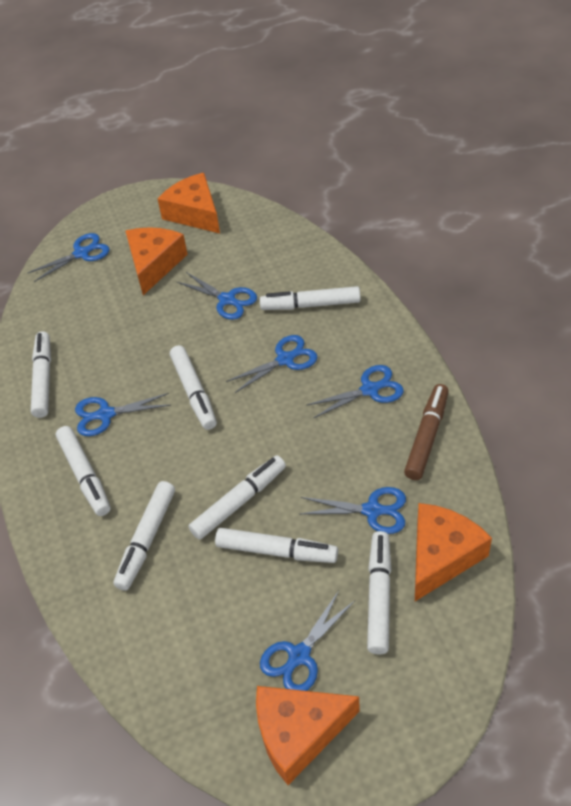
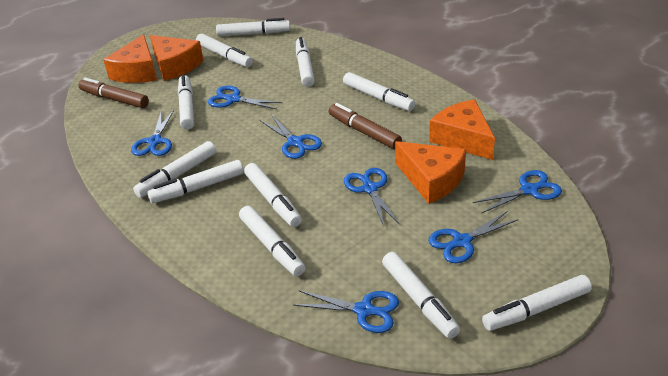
brown marker: 1 -> 2
white marker: 8 -> 11

